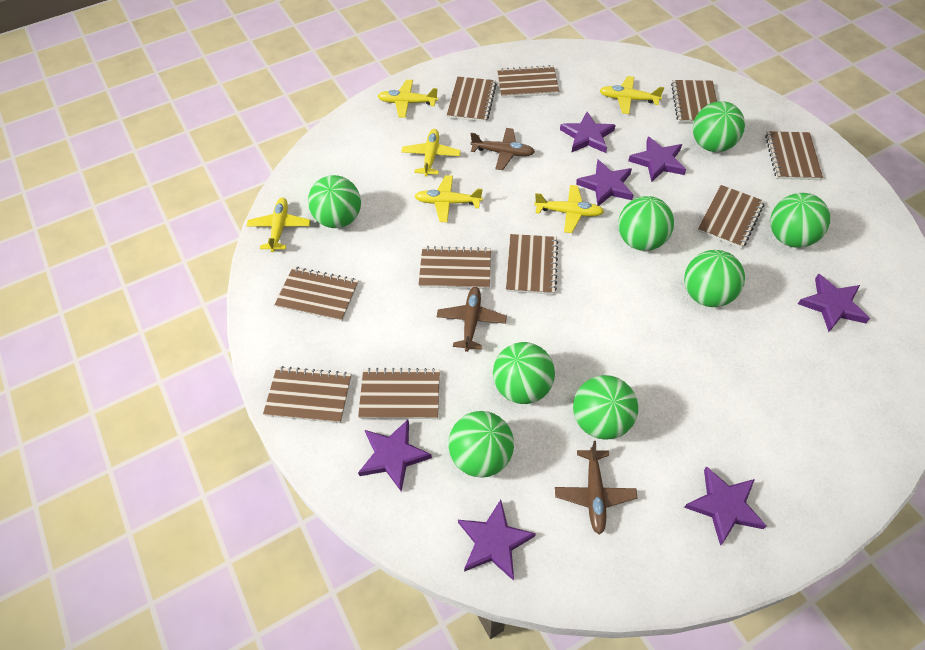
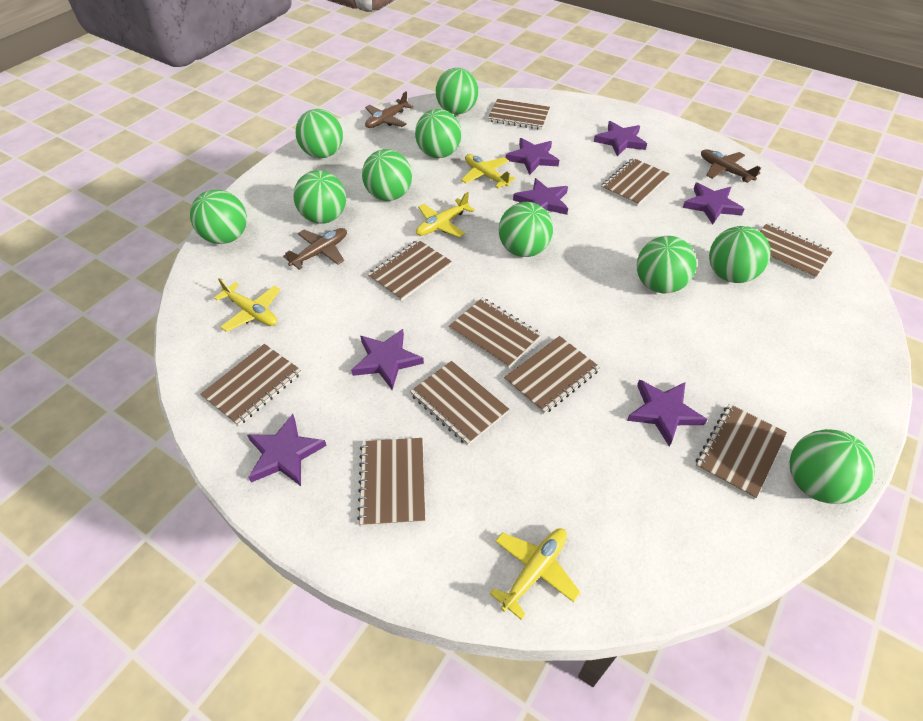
green ball: 8 -> 10
yellow plane: 6 -> 4

